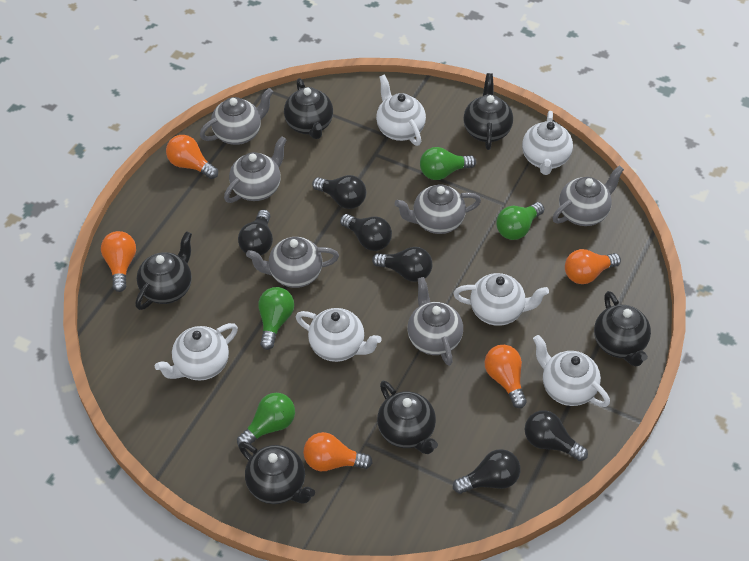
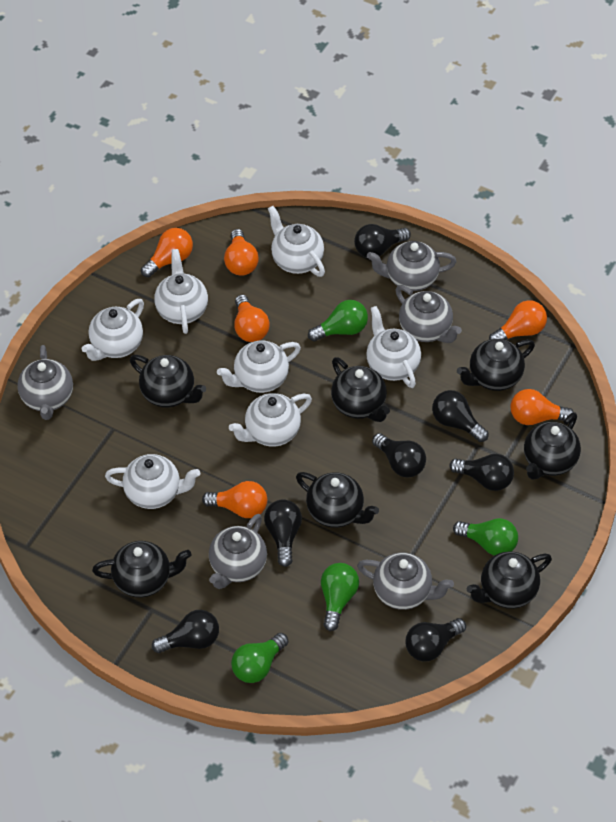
black light bulb: 6 -> 7
black teapot: 6 -> 7
grey teapot: 6 -> 5
orange light bulb: 5 -> 6
white teapot: 6 -> 7

